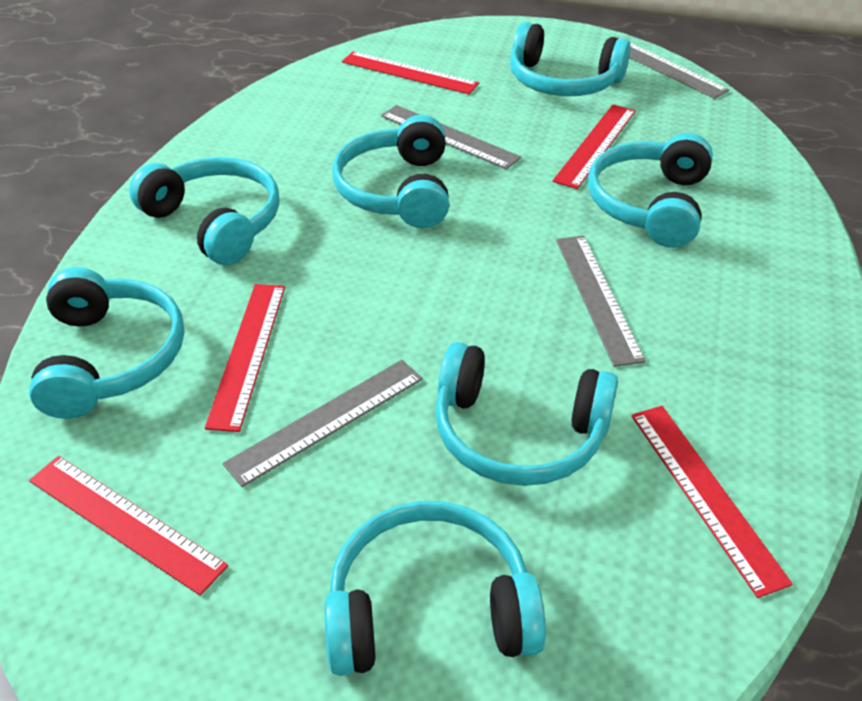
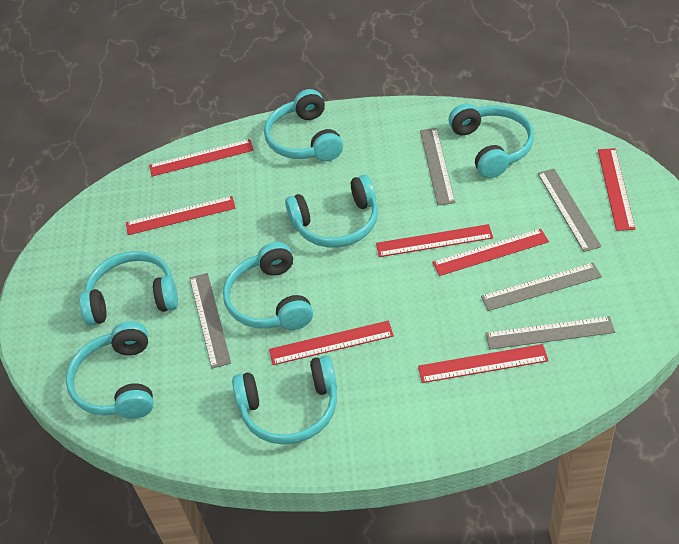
grey ruler: 4 -> 5
red ruler: 5 -> 7

